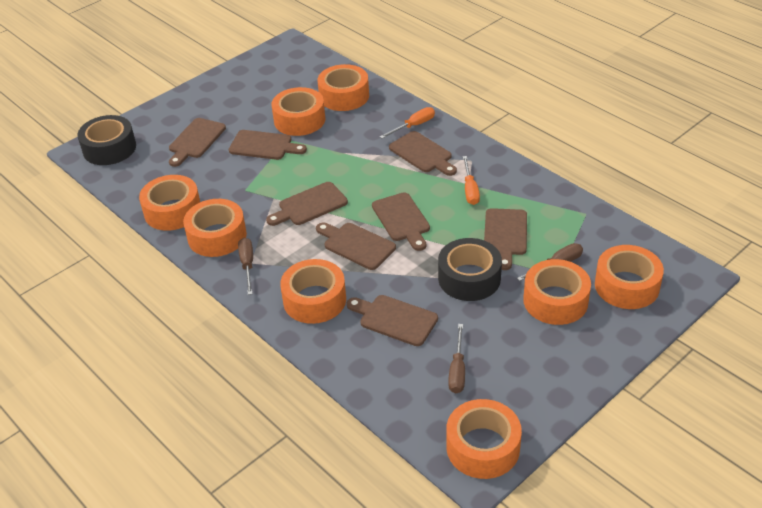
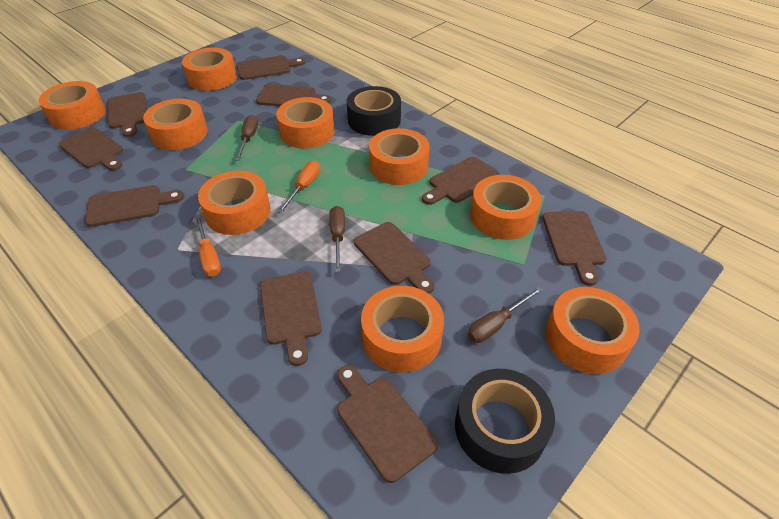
brown cutting board: 8 -> 10
orange tape: 8 -> 9

